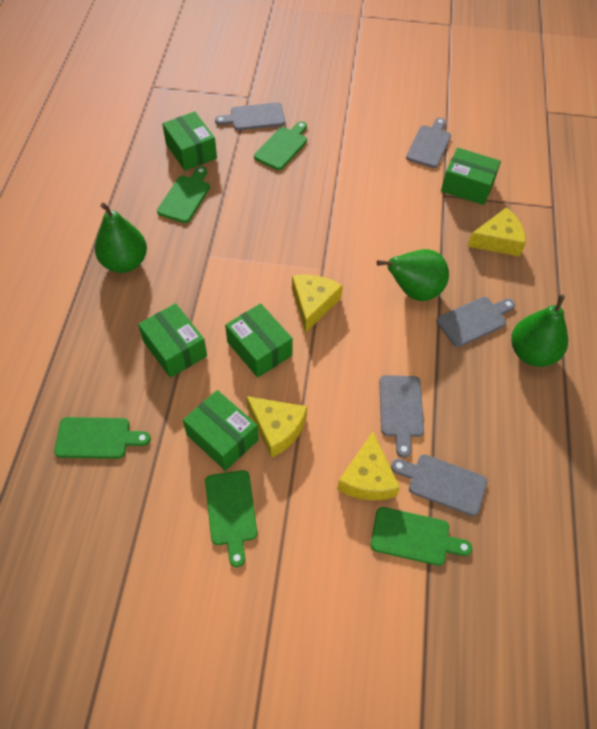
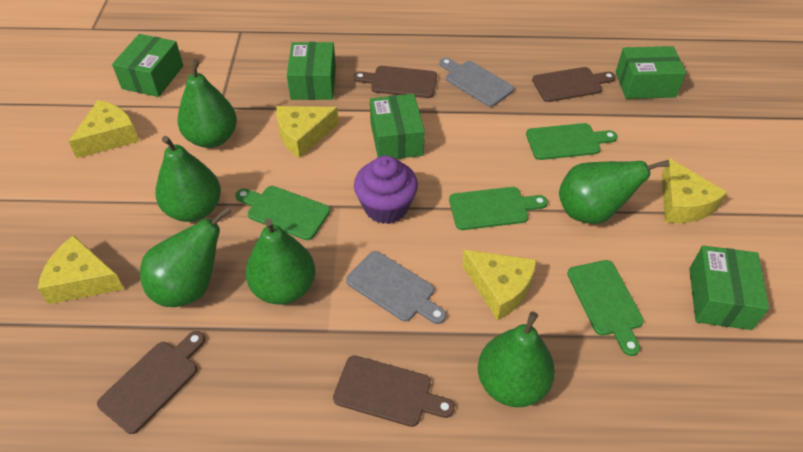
brown cutting board: 0 -> 4
green cutting board: 5 -> 4
green pear: 3 -> 6
grey cutting board: 5 -> 2
purple cupcake: 0 -> 1
yellow cheese: 4 -> 5

